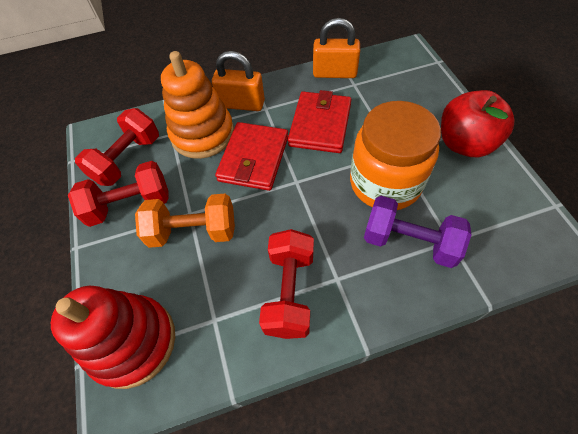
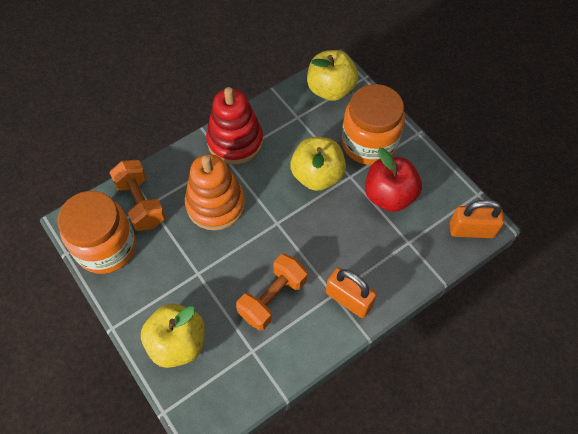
orange dumbbell: 1 -> 2
orange jar: 1 -> 2
purple dumbbell: 1 -> 0
red dumbbell: 3 -> 0
red wallet: 2 -> 0
yellow apple: 0 -> 3

